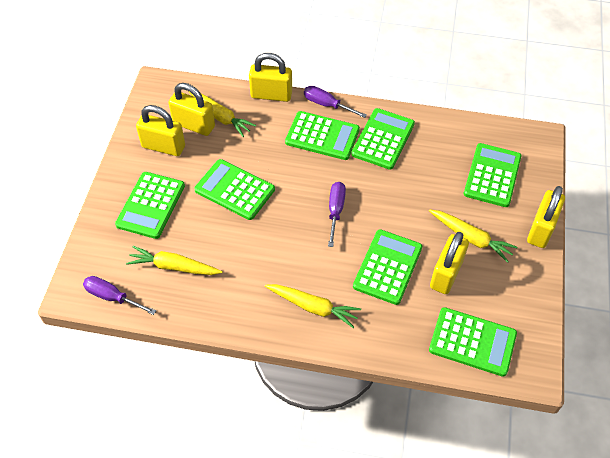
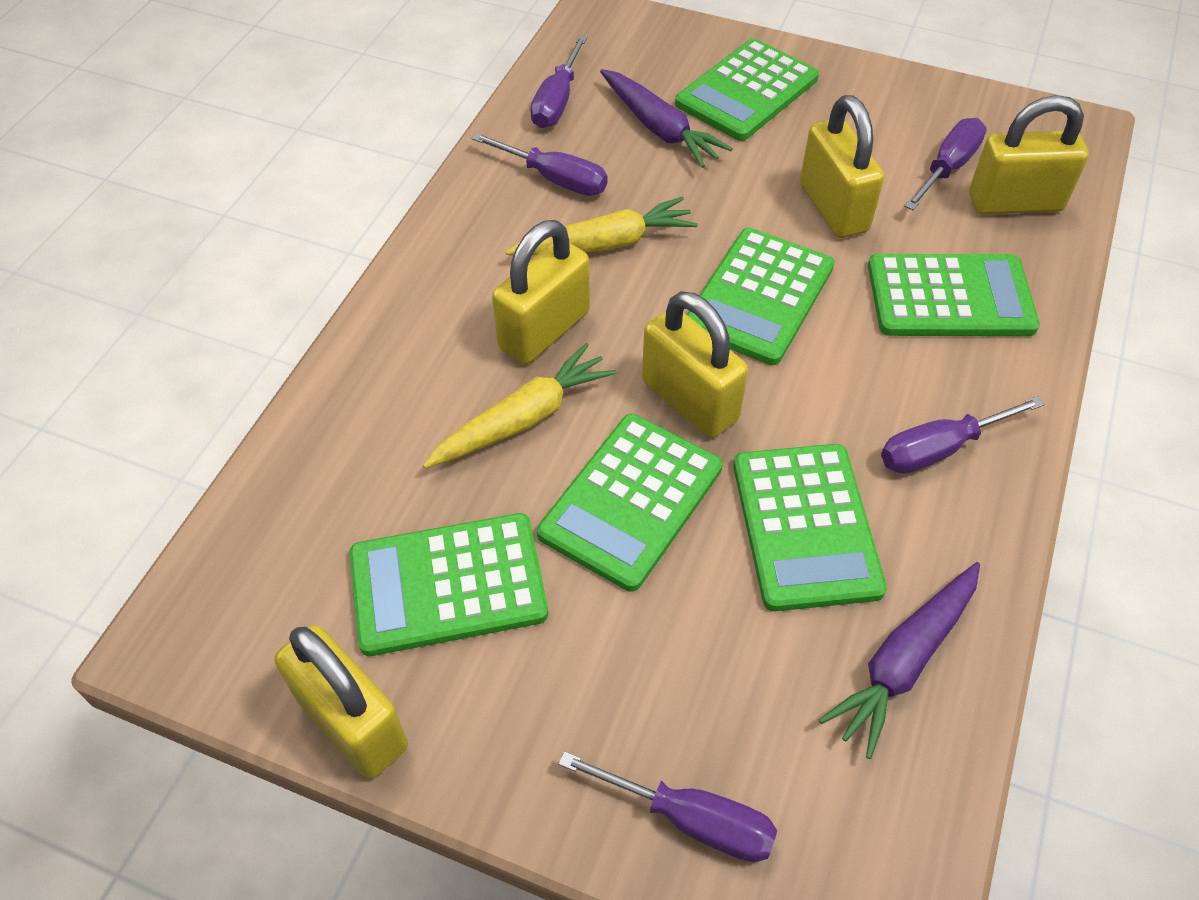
green calculator: 7 -> 6
purple carrot: 0 -> 2
purple screwdriver: 3 -> 5
yellow carrot: 4 -> 2

